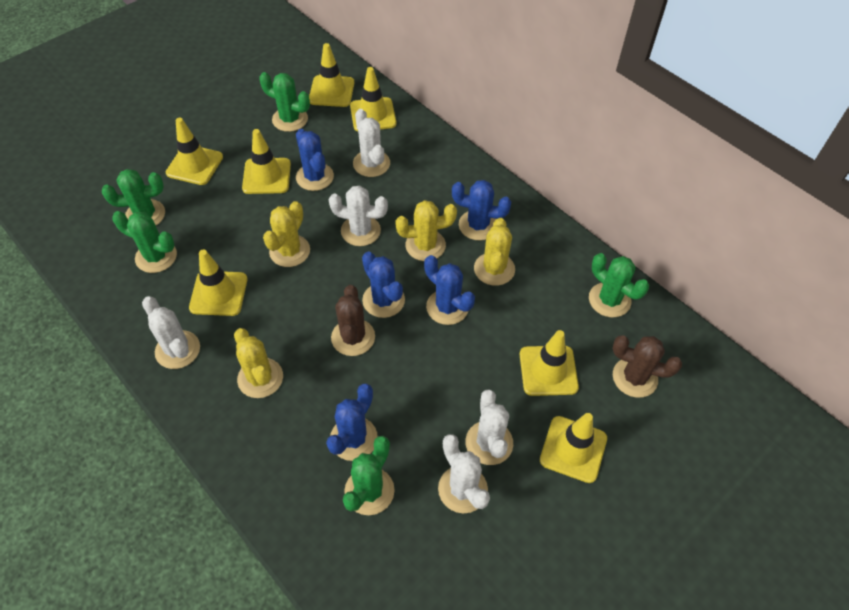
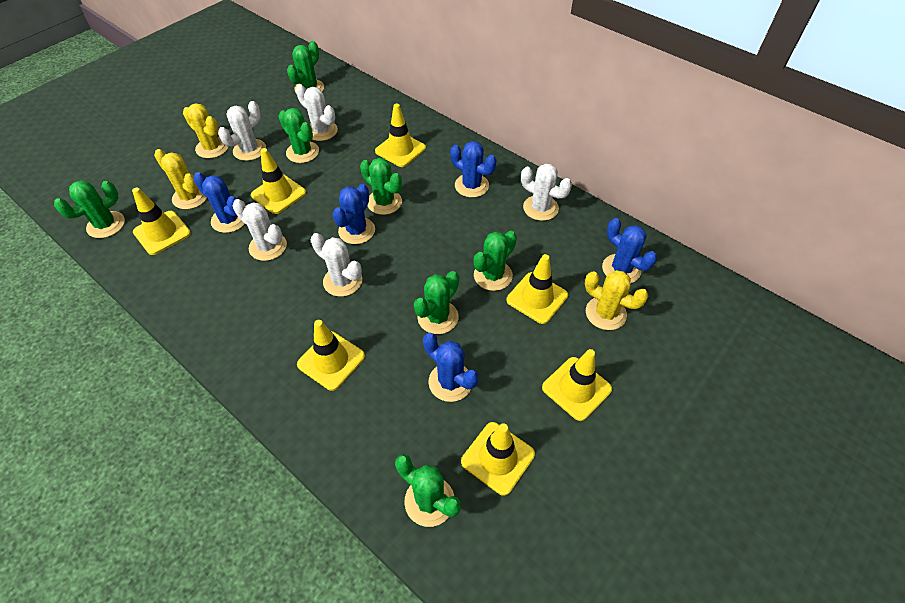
brown cactus: 2 -> 0
green cactus: 5 -> 7
yellow cactus: 4 -> 3

